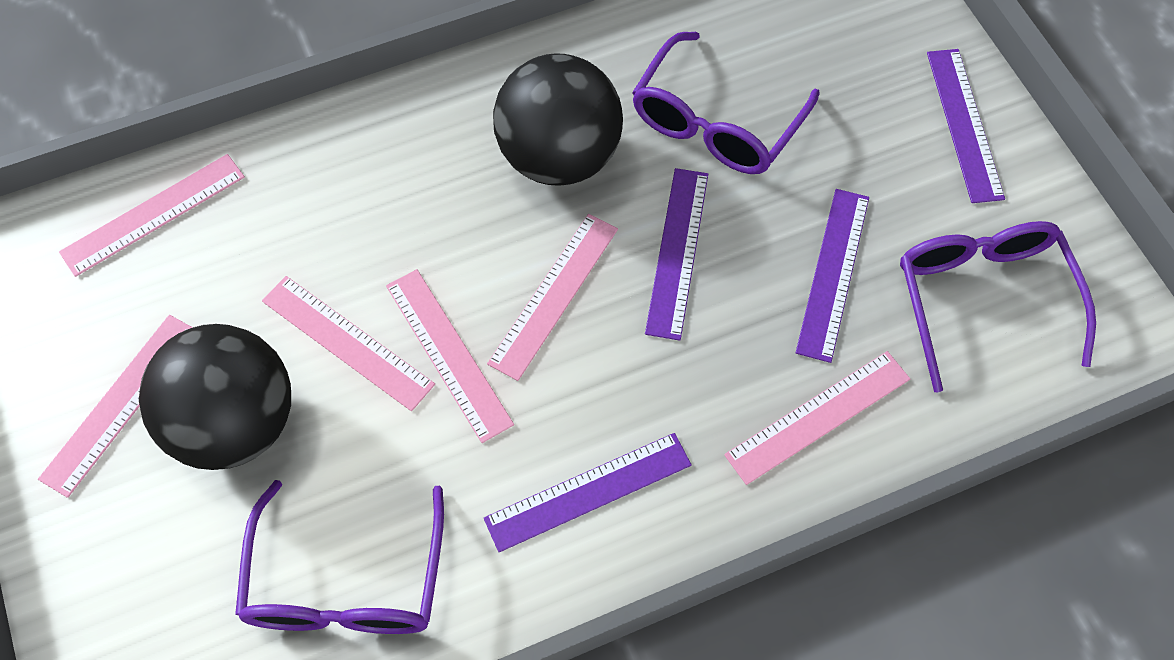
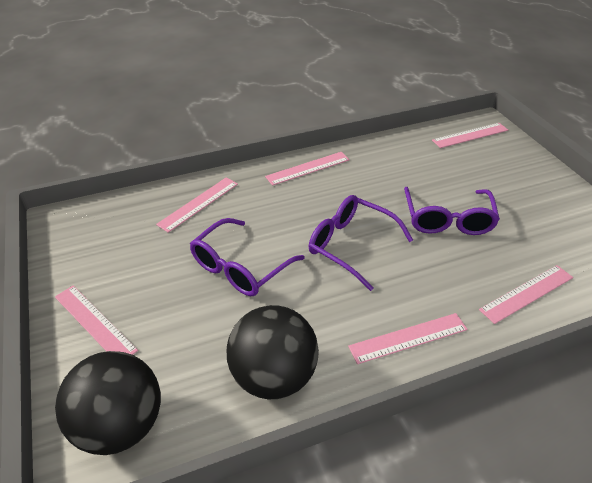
purple ruler: 4 -> 0

